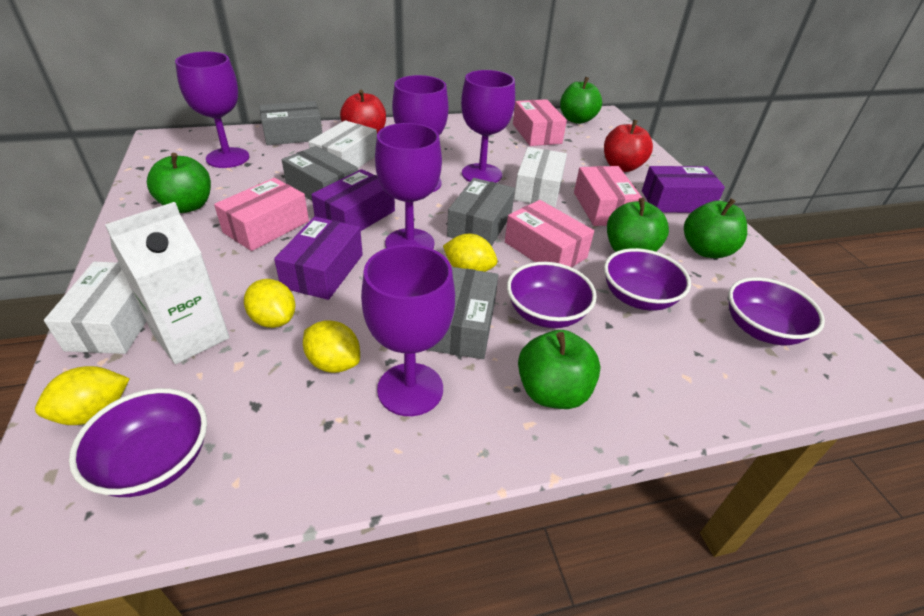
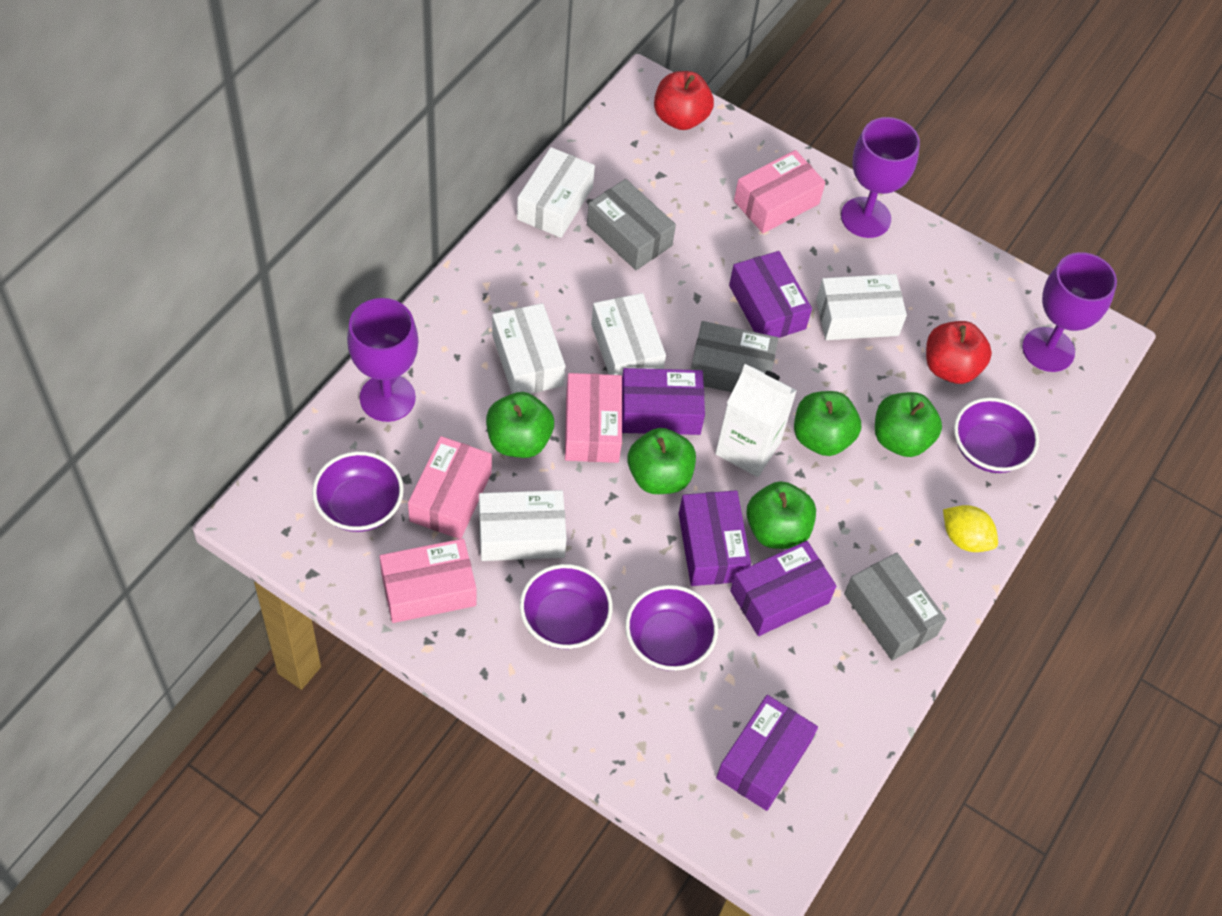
grey box: 4 -> 3
purple box: 3 -> 5
purple goblet: 5 -> 3
white box: 3 -> 5
yellow lemon: 4 -> 1

